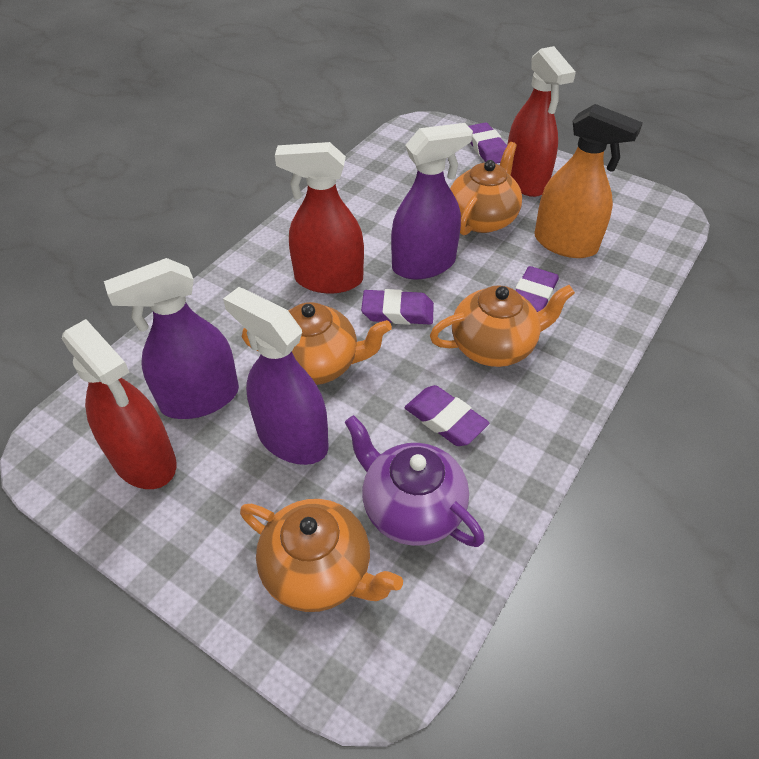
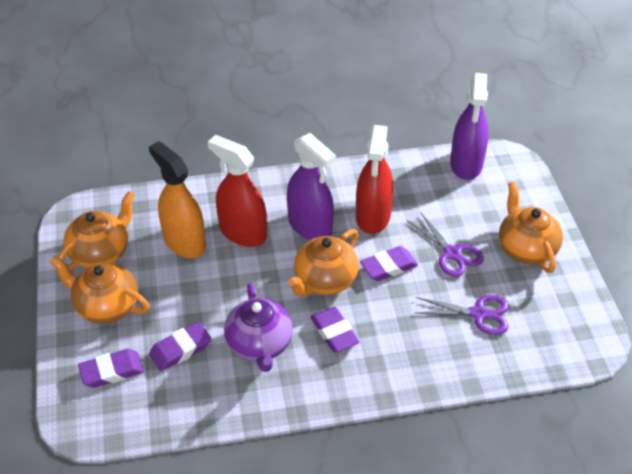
purple scissors: 0 -> 2
purple spray bottle: 3 -> 2
red spray bottle: 3 -> 2

